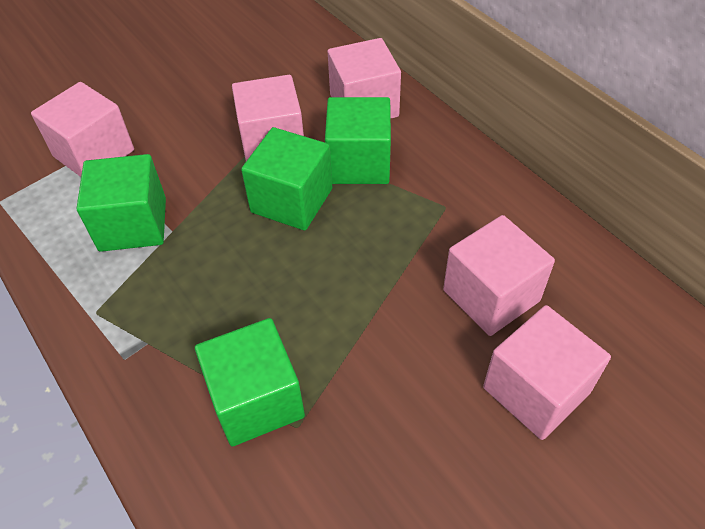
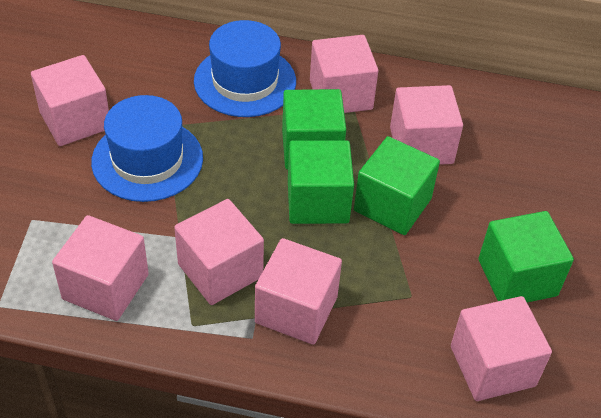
blue hat: 0 -> 2
pink cube: 5 -> 7

